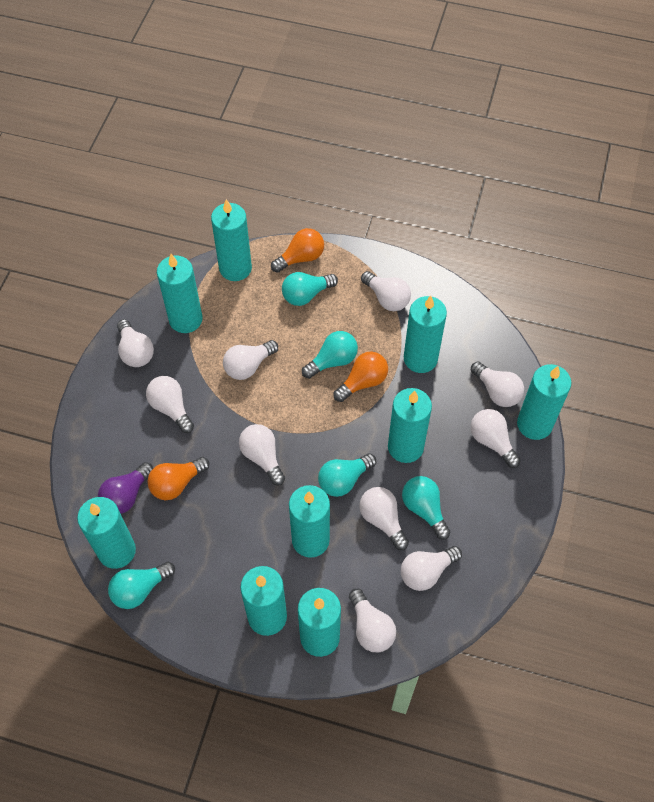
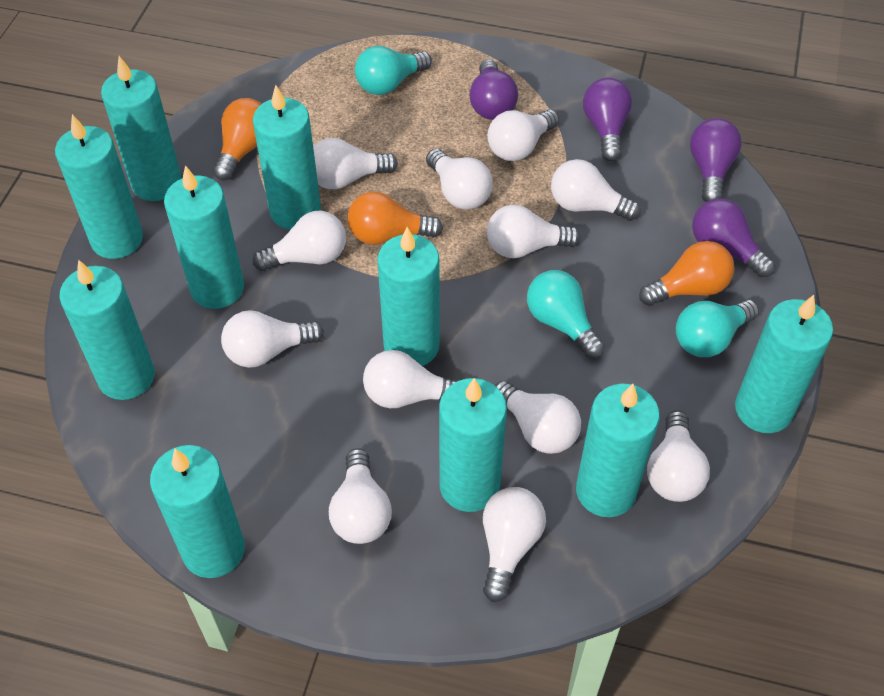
purple light bulb: 1 -> 4
turquoise candle: 9 -> 10
turquoise light bulb: 5 -> 3
white light bulb: 10 -> 12

